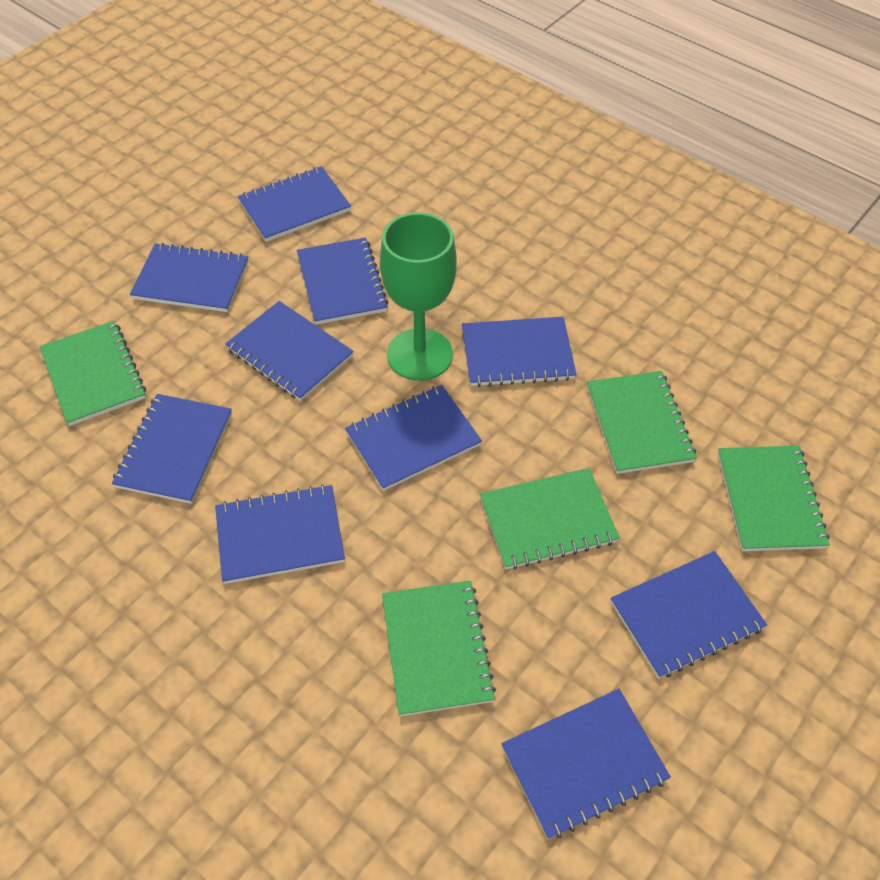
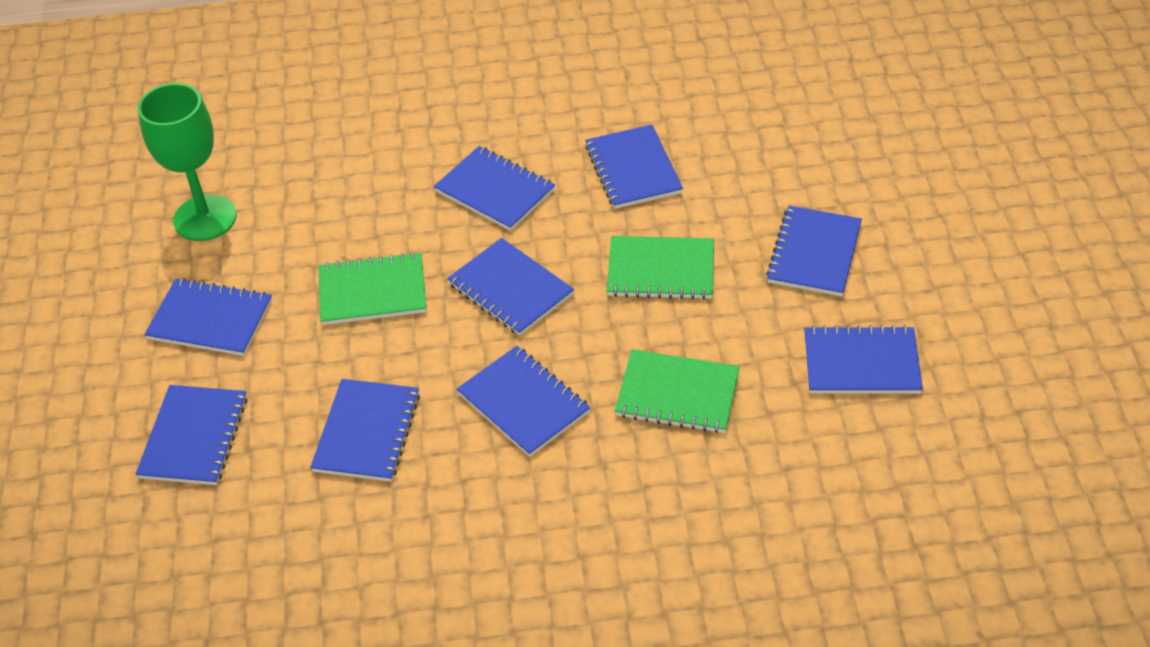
blue notebook: 10 -> 9
green notebook: 5 -> 3

